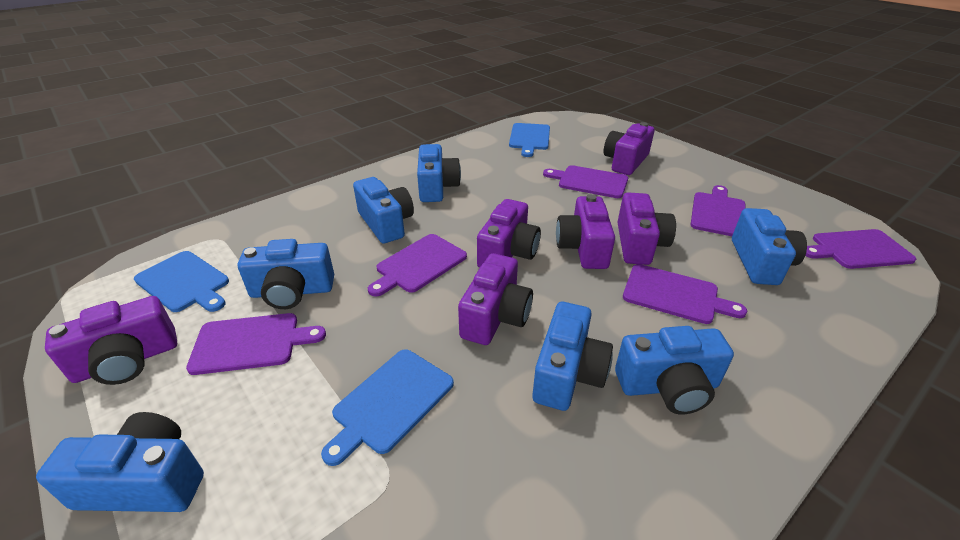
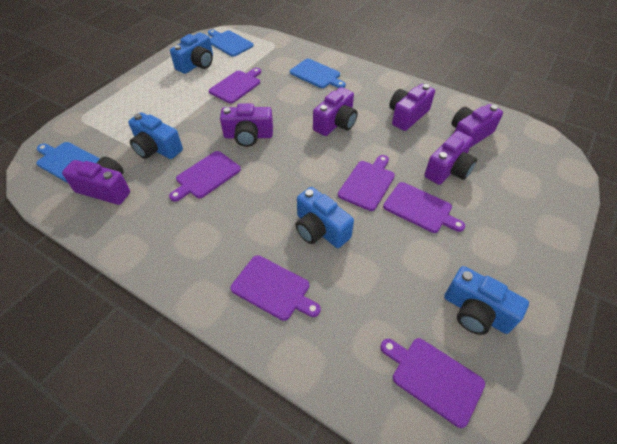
blue camera: 7 -> 4

